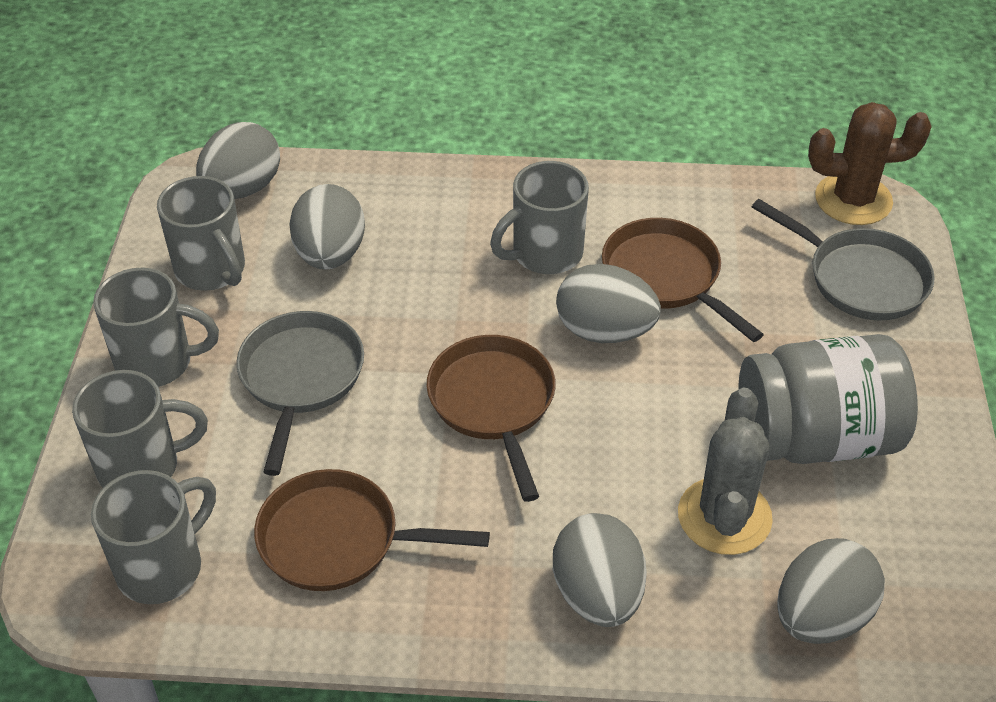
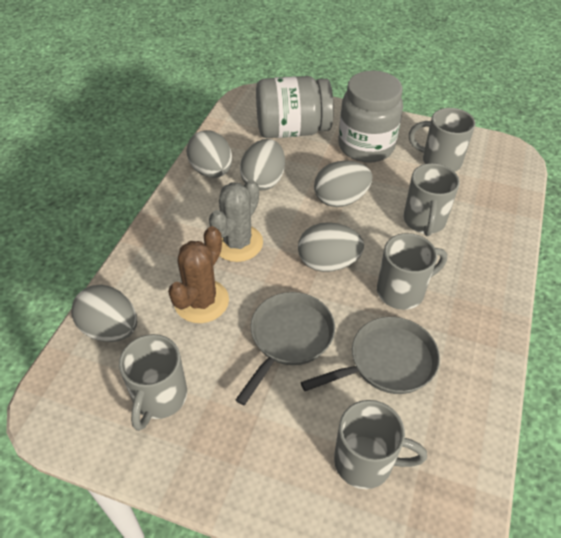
brown pan: 3 -> 0
grey jar: 1 -> 2

